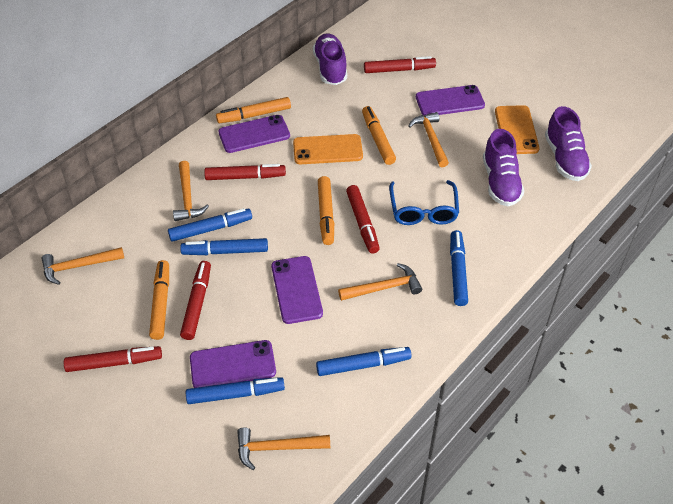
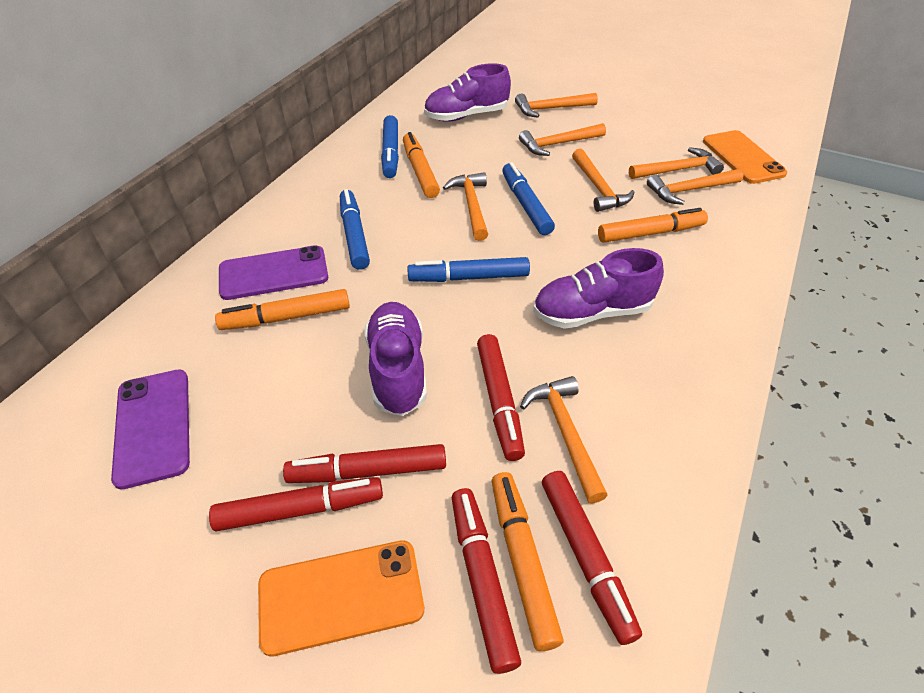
blue glasses: 1 -> 0
blue marker: 5 -> 4
orange hammer: 5 -> 7
purple phone: 4 -> 2

